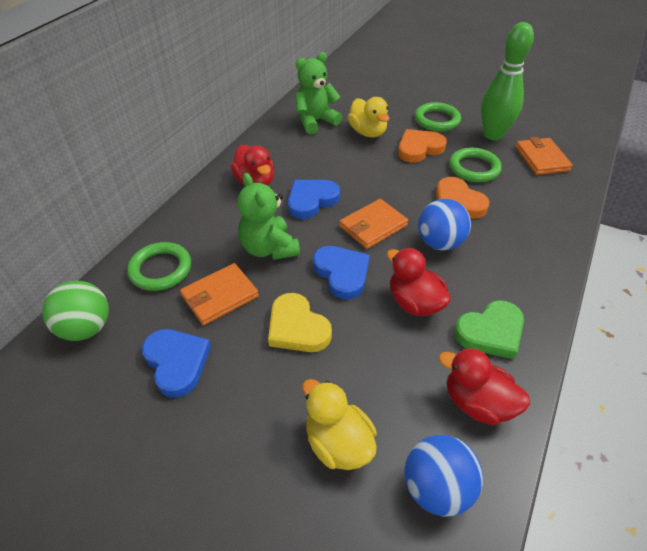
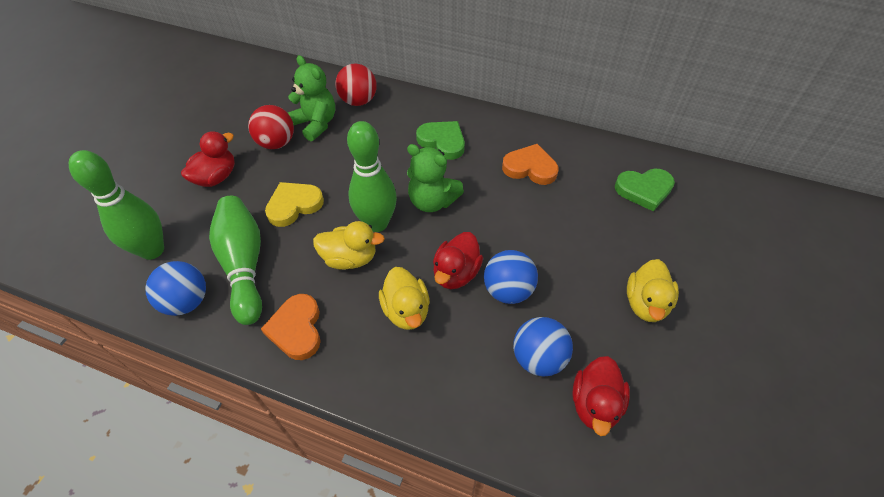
blue ball: 2 -> 3
blue heart: 3 -> 0
green ball: 1 -> 0
green bowling pin: 1 -> 3
green heart: 1 -> 2
green ring: 3 -> 0
orange wallet: 3 -> 0
red ball: 0 -> 2
yellow duck: 2 -> 3

